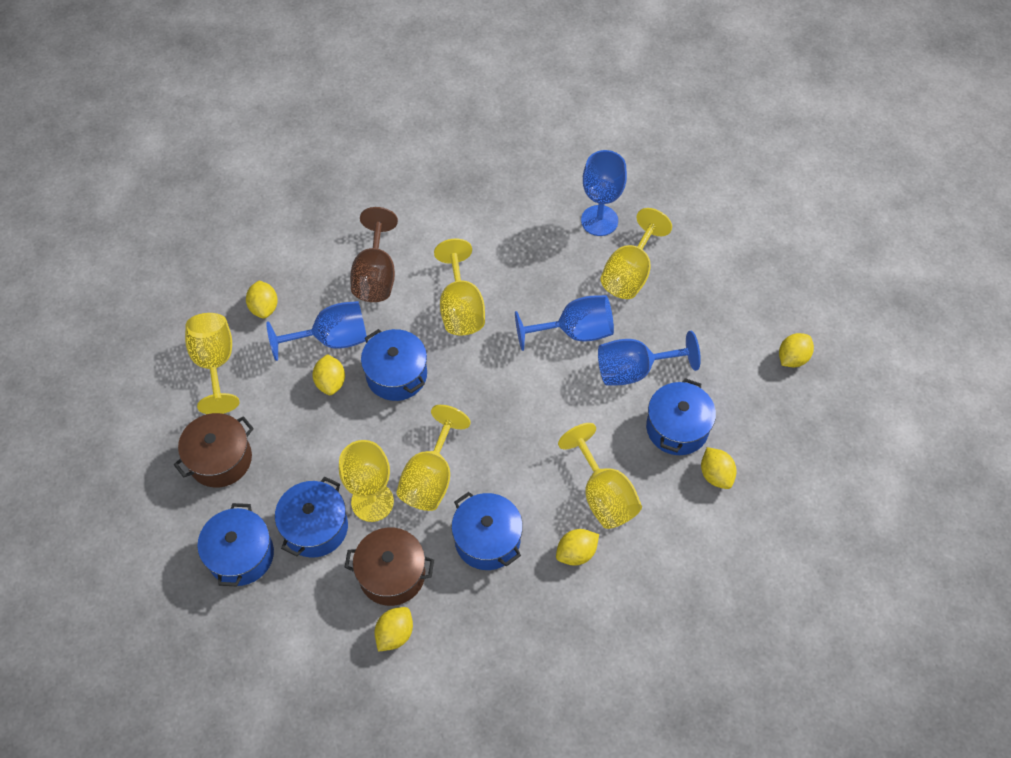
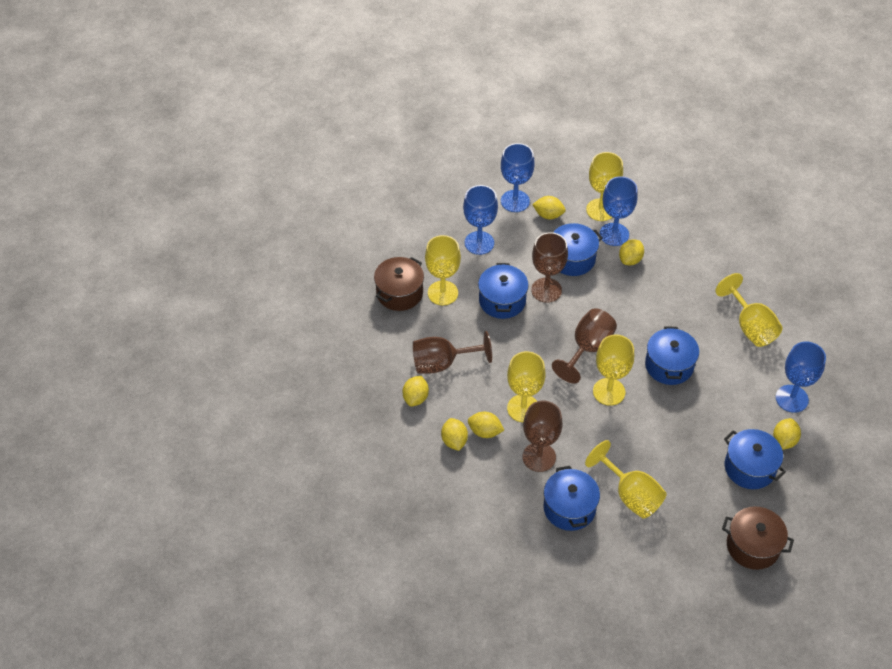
brown goblet: 1 -> 4

